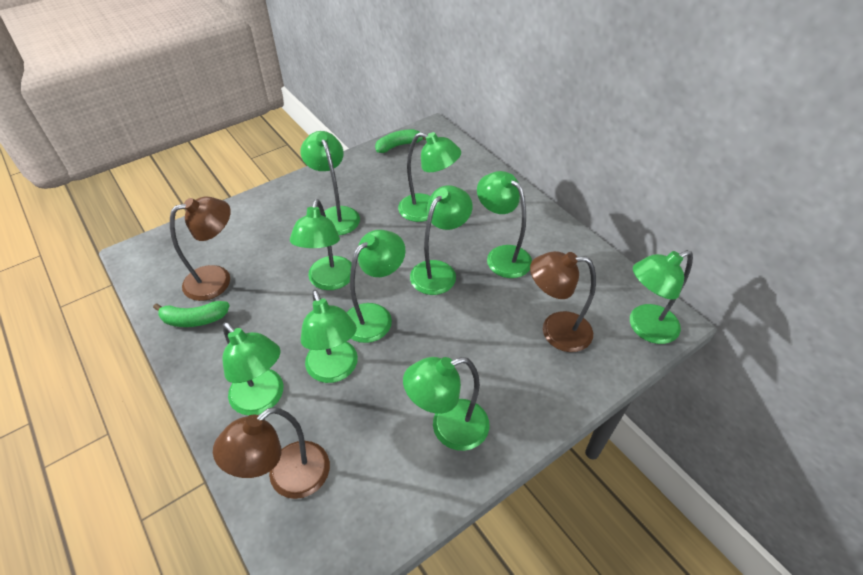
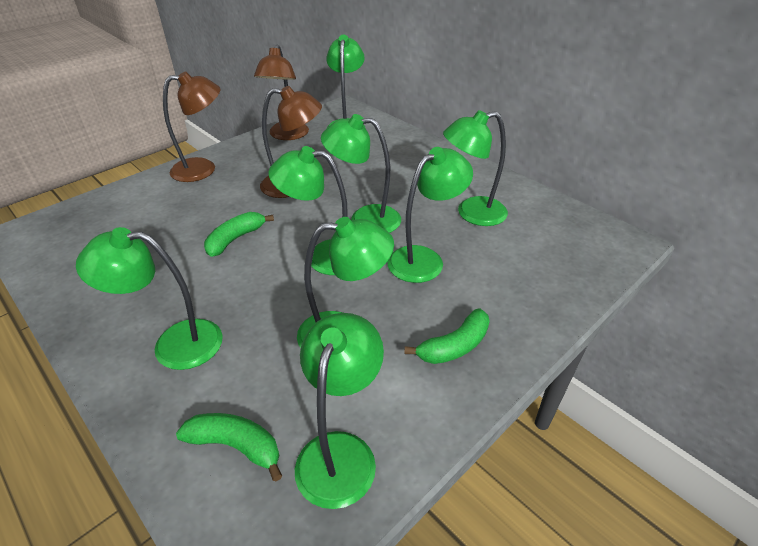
green banana: 2 -> 3
green lamp: 10 -> 8

